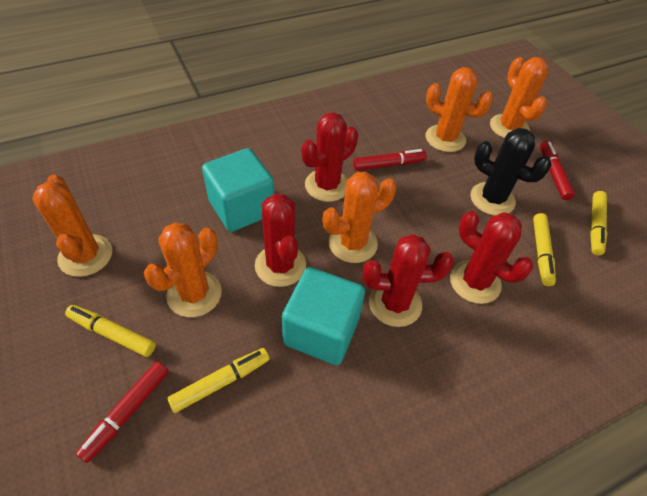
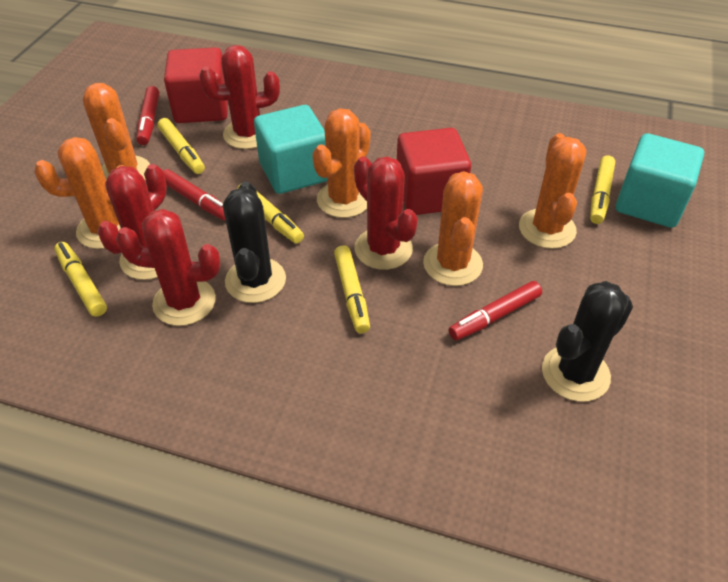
black cactus: 1 -> 2
red cube: 0 -> 2
yellow marker: 4 -> 5

